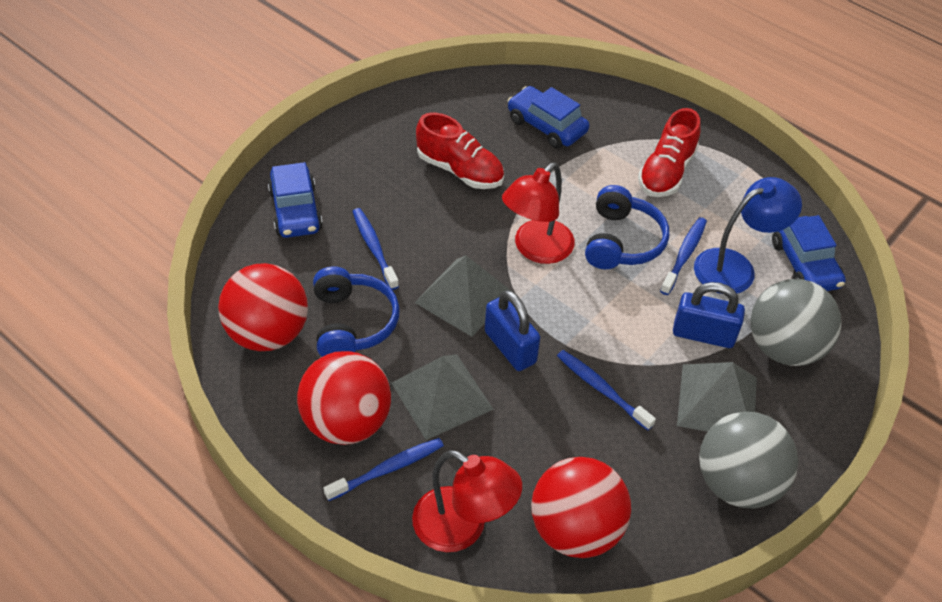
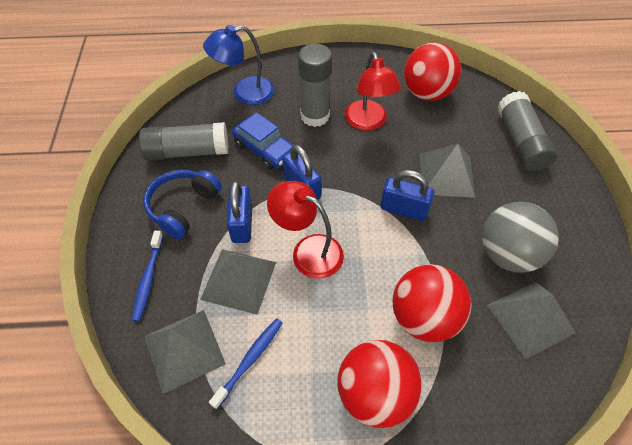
blue car: 3 -> 1
blue headphones: 2 -> 1
blue padlock: 2 -> 3
blue toothbrush: 4 -> 2
grey ball: 2 -> 1
grey glue stick: 0 -> 3
grey pyramid: 3 -> 4
red shoe: 2 -> 0

